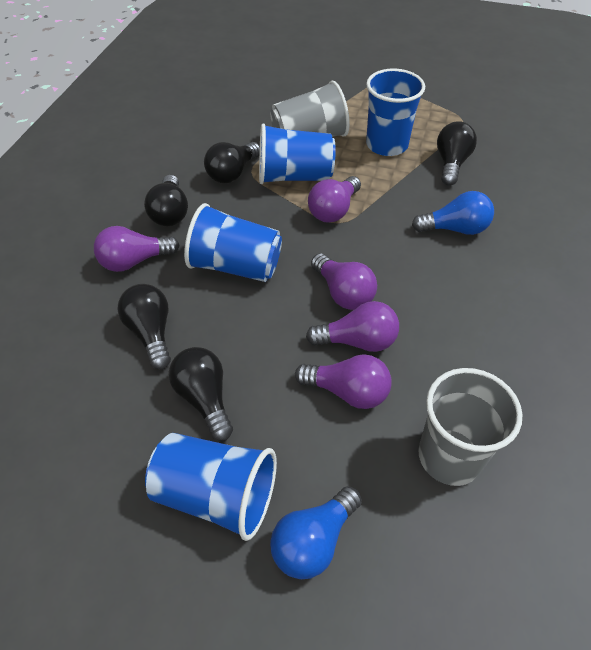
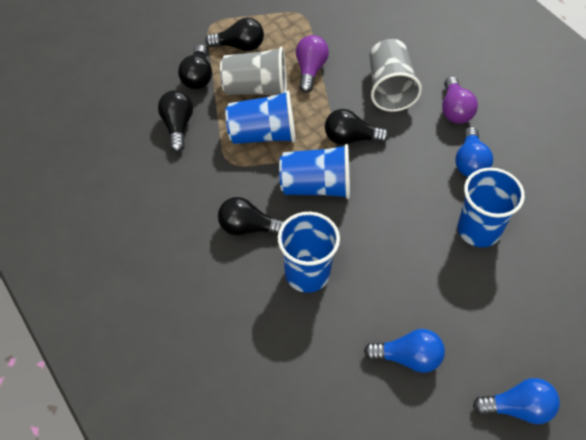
blue light bulb: 2 -> 3
purple light bulb: 5 -> 2

